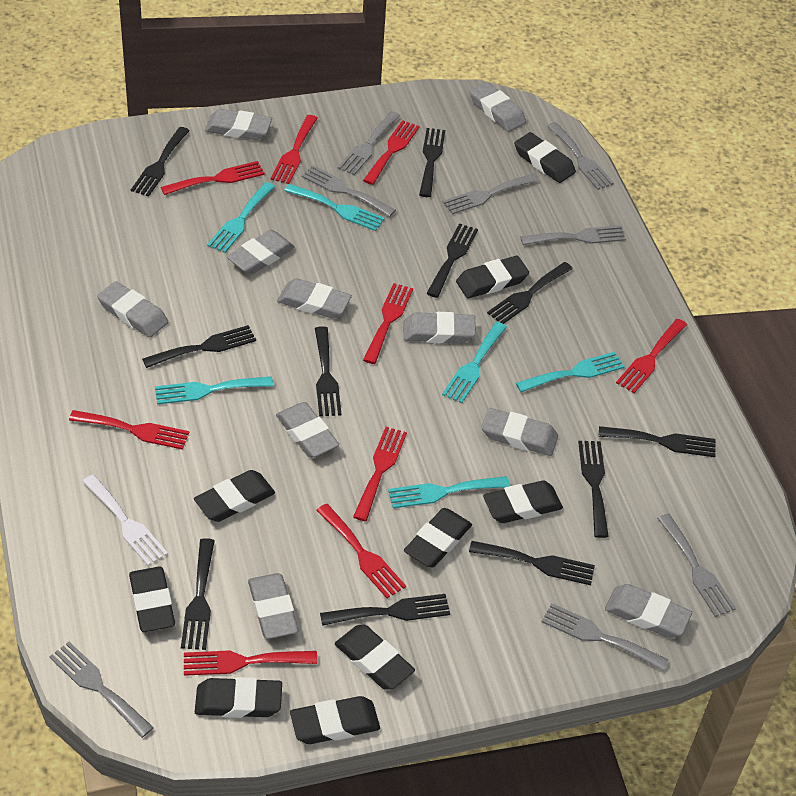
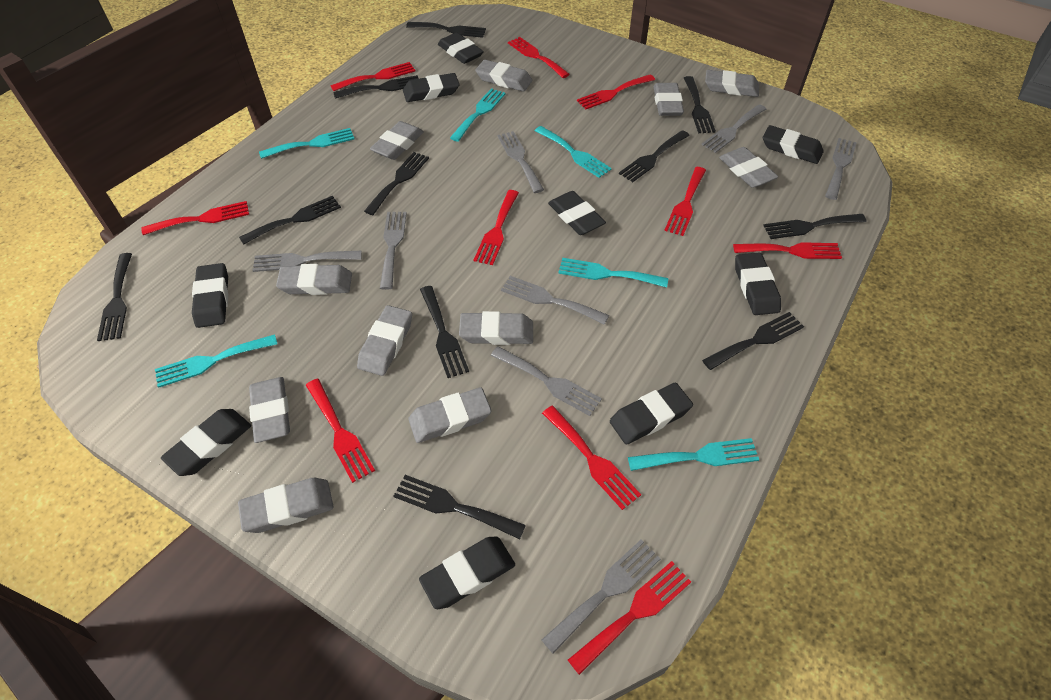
grey eraser: 10 -> 11
red fork: 9 -> 10
white fork: 1 -> 0

